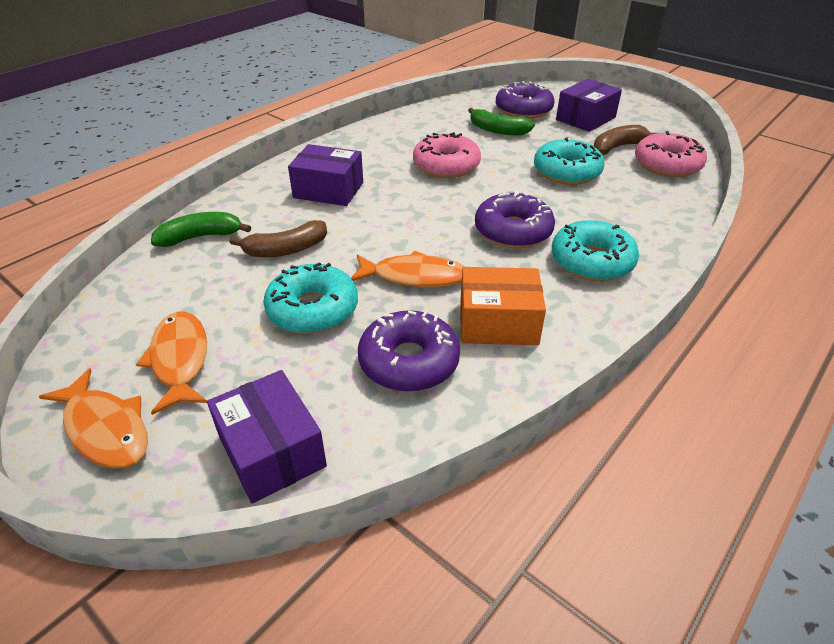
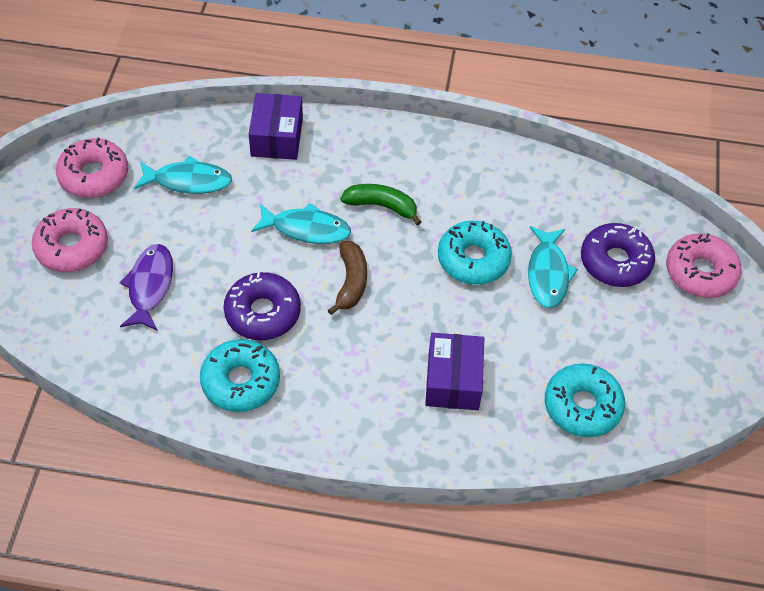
brown banana: 2 -> 1
green banana: 2 -> 1
orange box: 1 -> 0
orange fish: 3 -> 0
pink donut: 2 -> 3
purple box: 3 -> 2
purple donut: 3 -> 2
purple fish: 0 -> 1
turquoise fish: 0 -> 3

